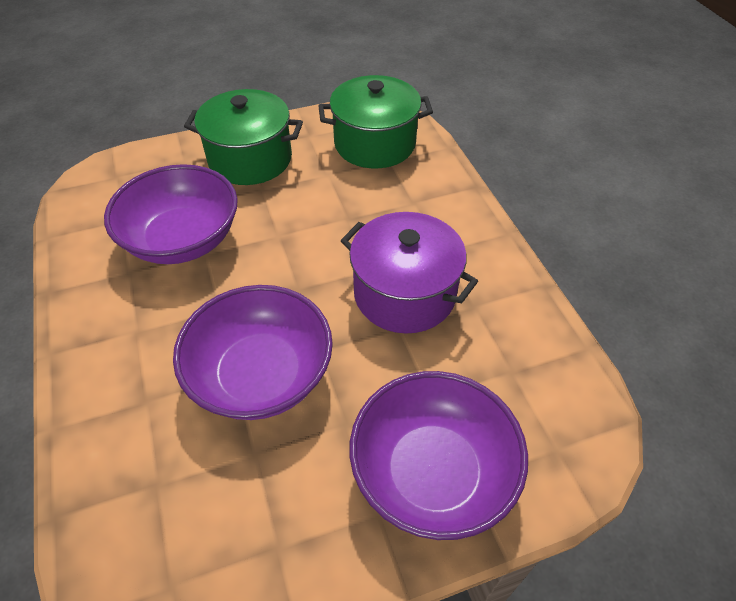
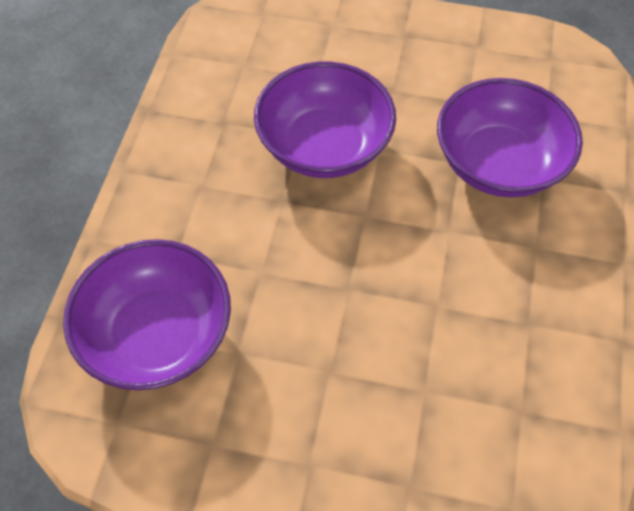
green pot: 2 -> 0
purple pot: 1 -> 0

